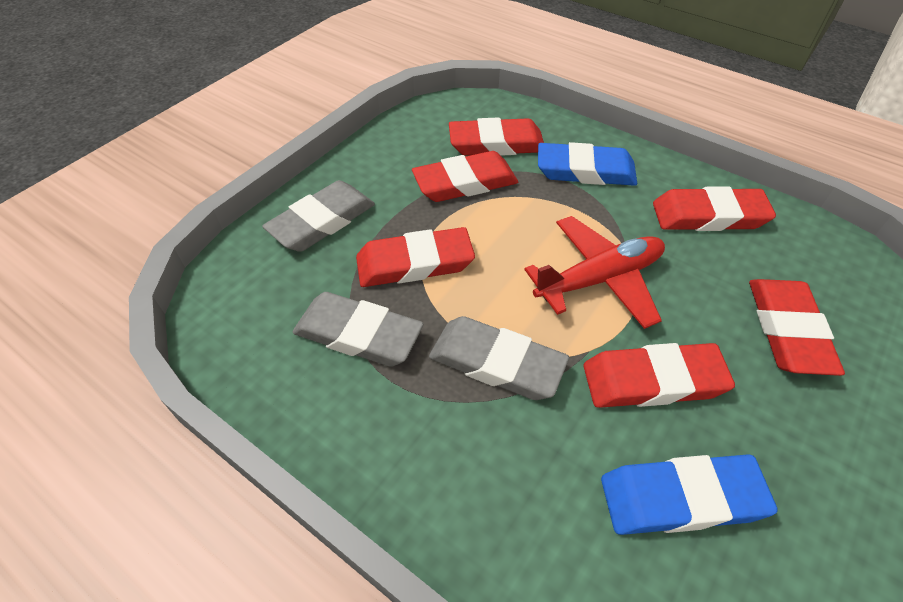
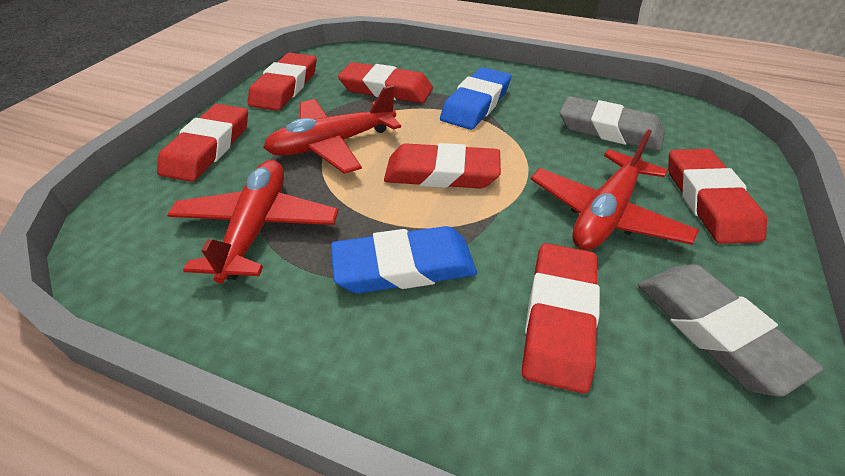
grey eraser: 3 -> 2
red plane: 1 -> 3

